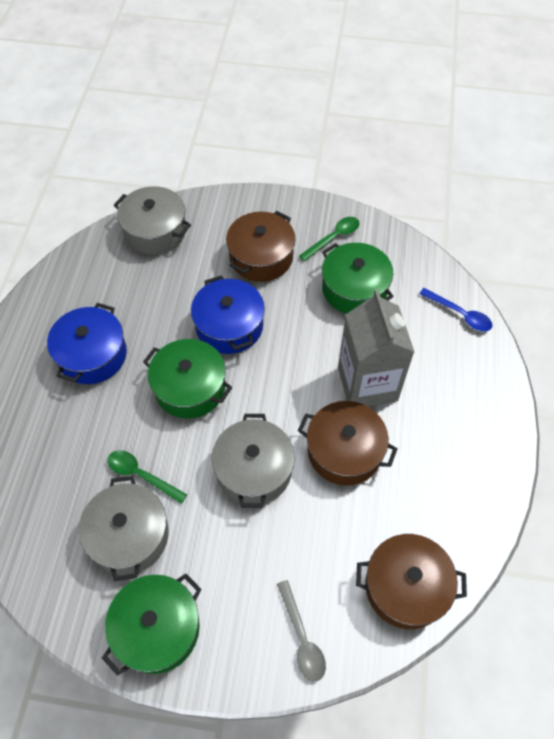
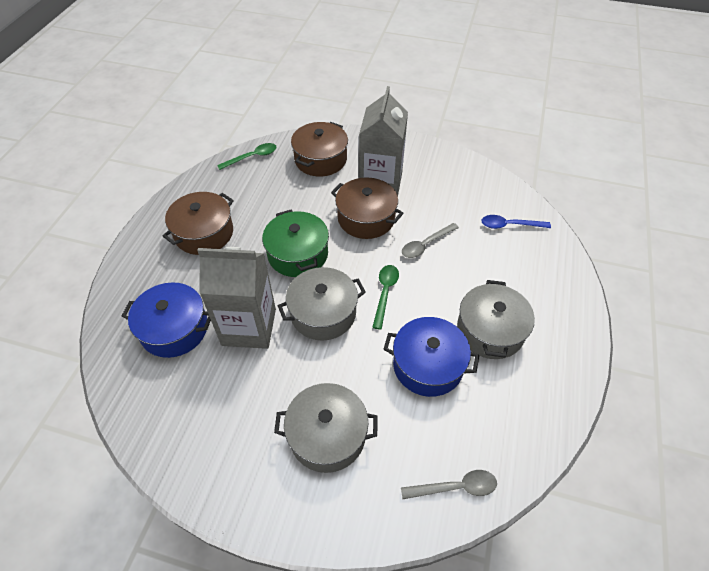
green pot: 3 -> 1
grey carton: 1 -> 2
grey spoon: 1 -> 2

